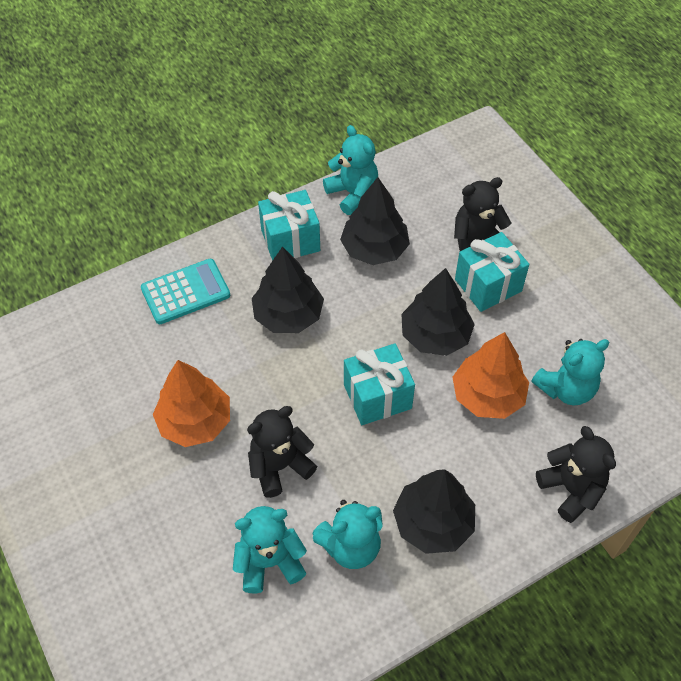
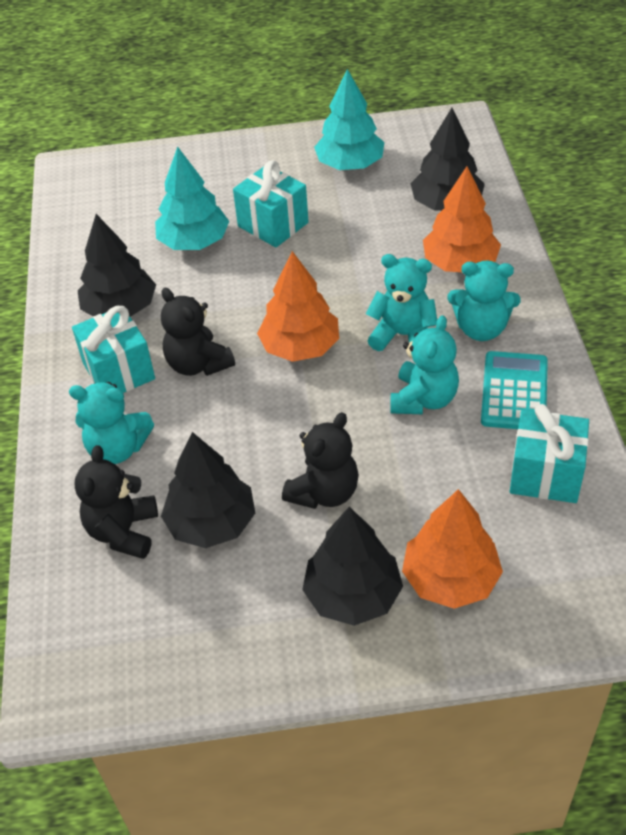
orange tree: 2 -> 3
turquoise tree: 0 -> 2

